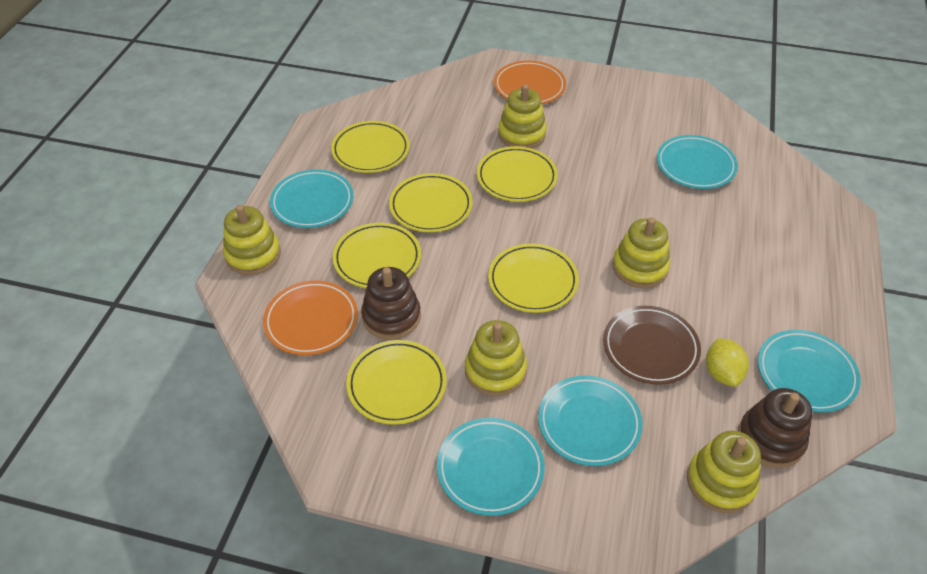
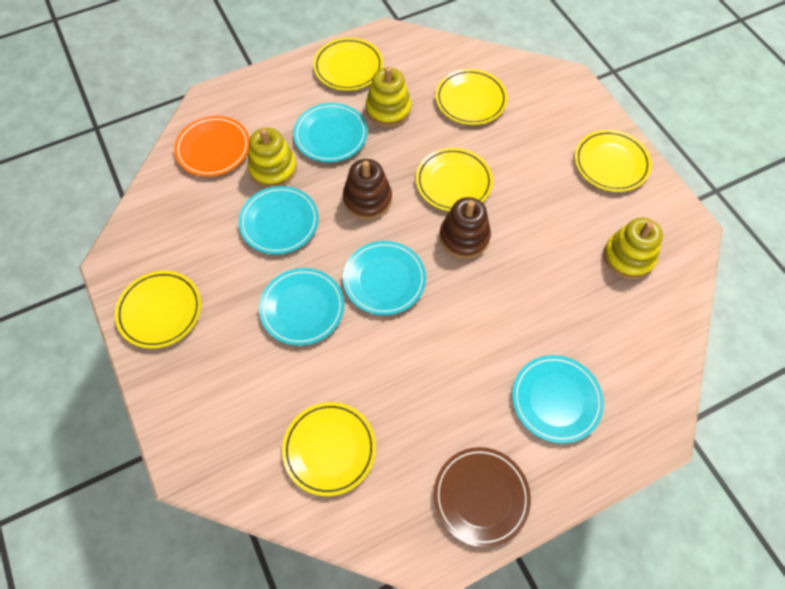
orange plate: 2 -> 1
yellow lemon: 1 -> 0
yellow stacking toy: 5 -> 3

